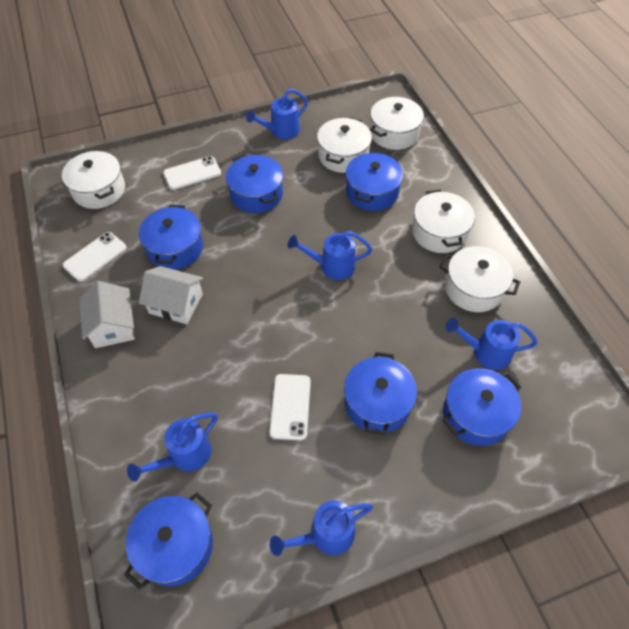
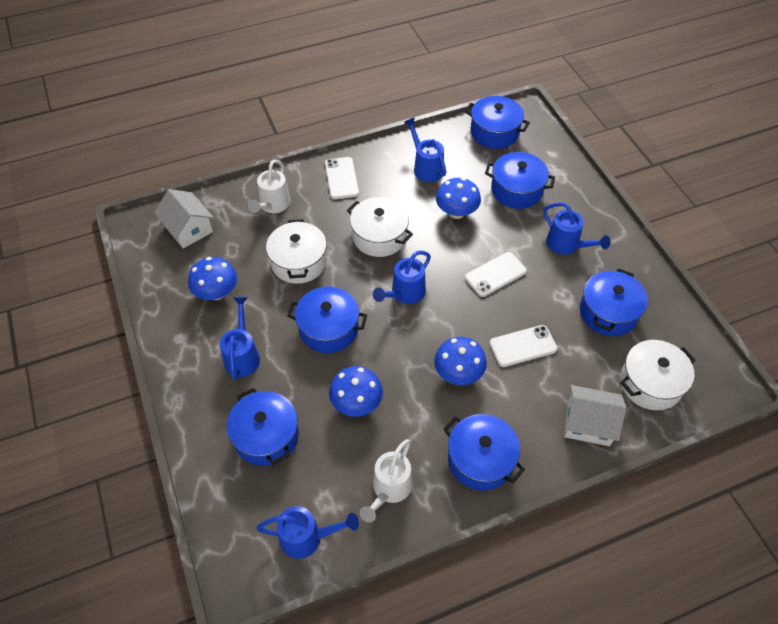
blue mushroom: 0 -> 4
white pot: 5 -> 3
white watering can: 0 -> 2

